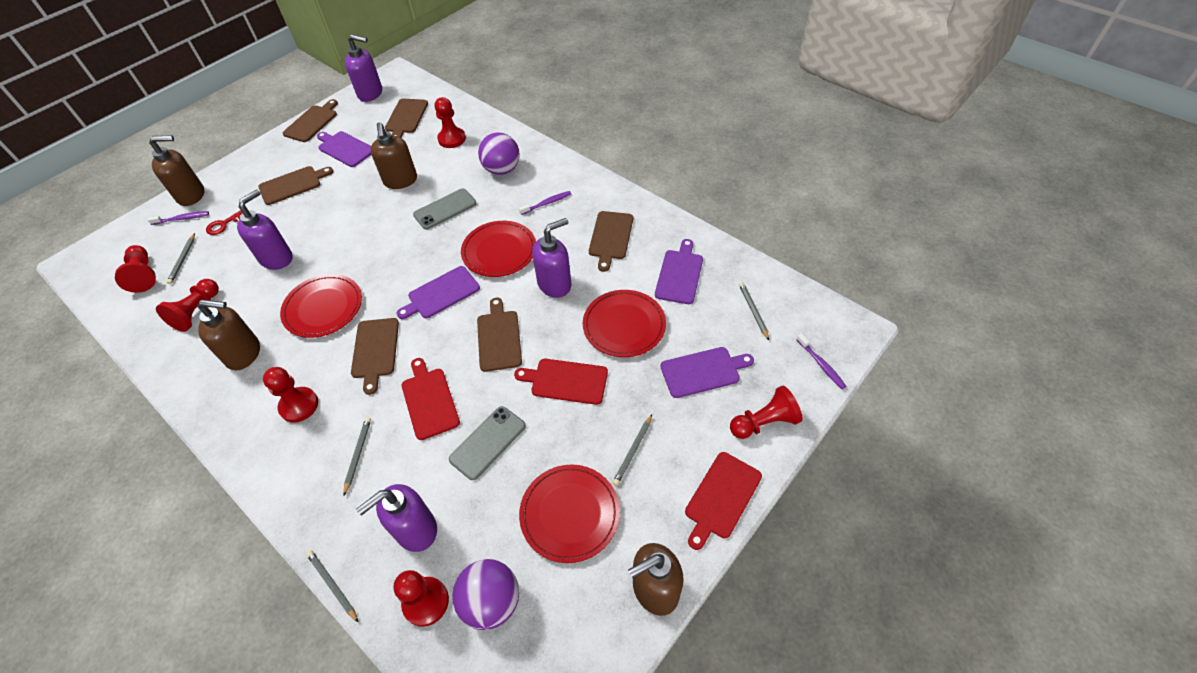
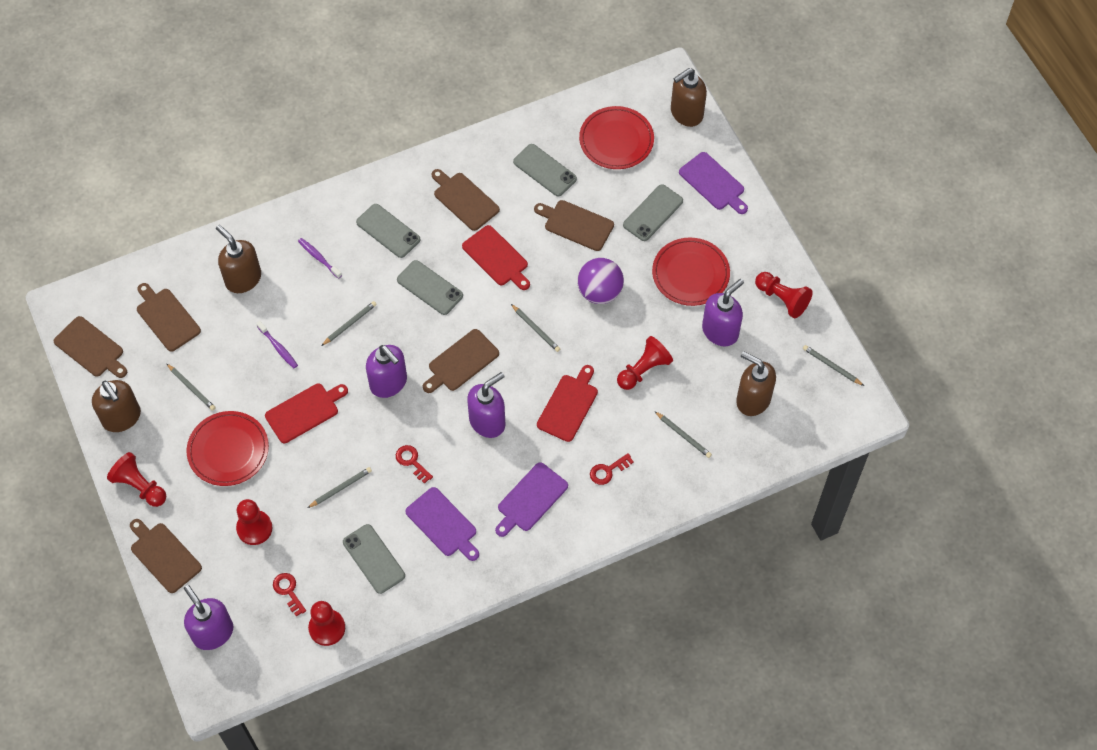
grey pencil: 5 -> 6
grey phone: 2 -> 5
purple ball: 2 -> 1
purple cutting board: 4 -> 3
purple toothbrush: 3 -> 2
red key: 1 -> 3
red pawn: 6 -> 5
red plate: 4 -> 3

